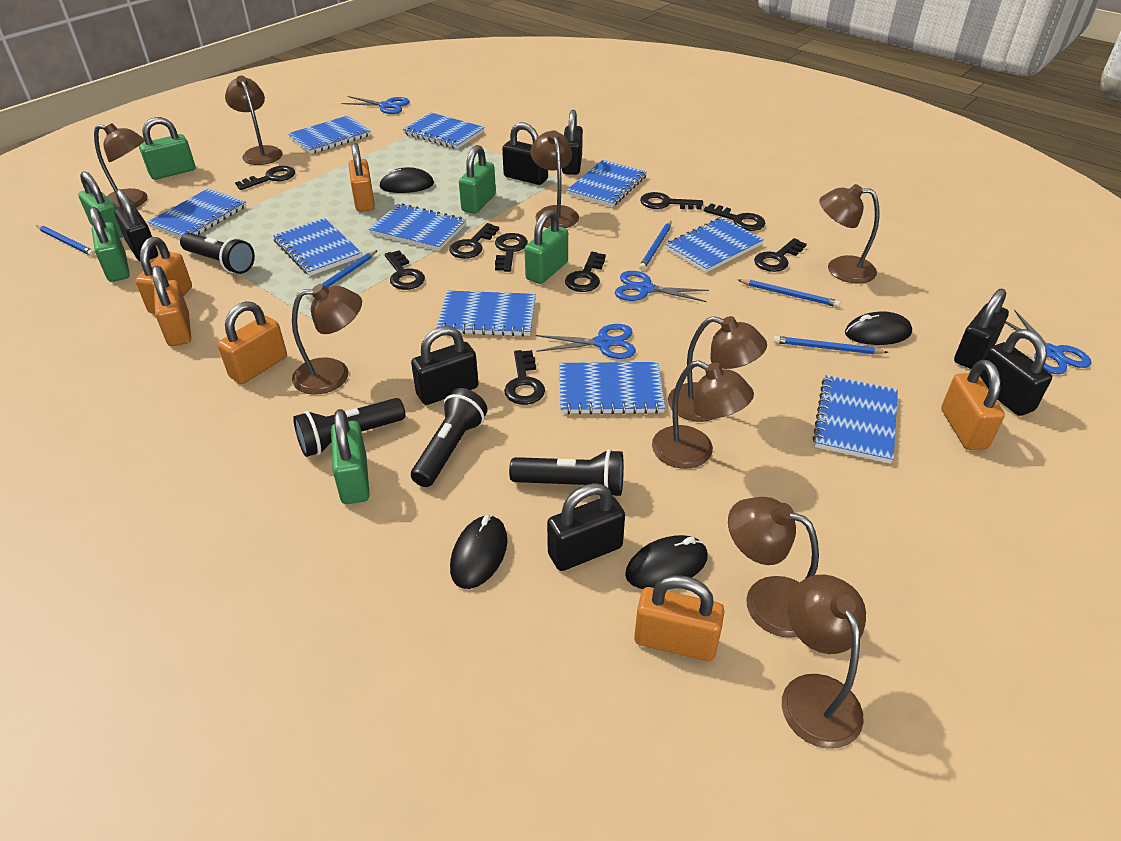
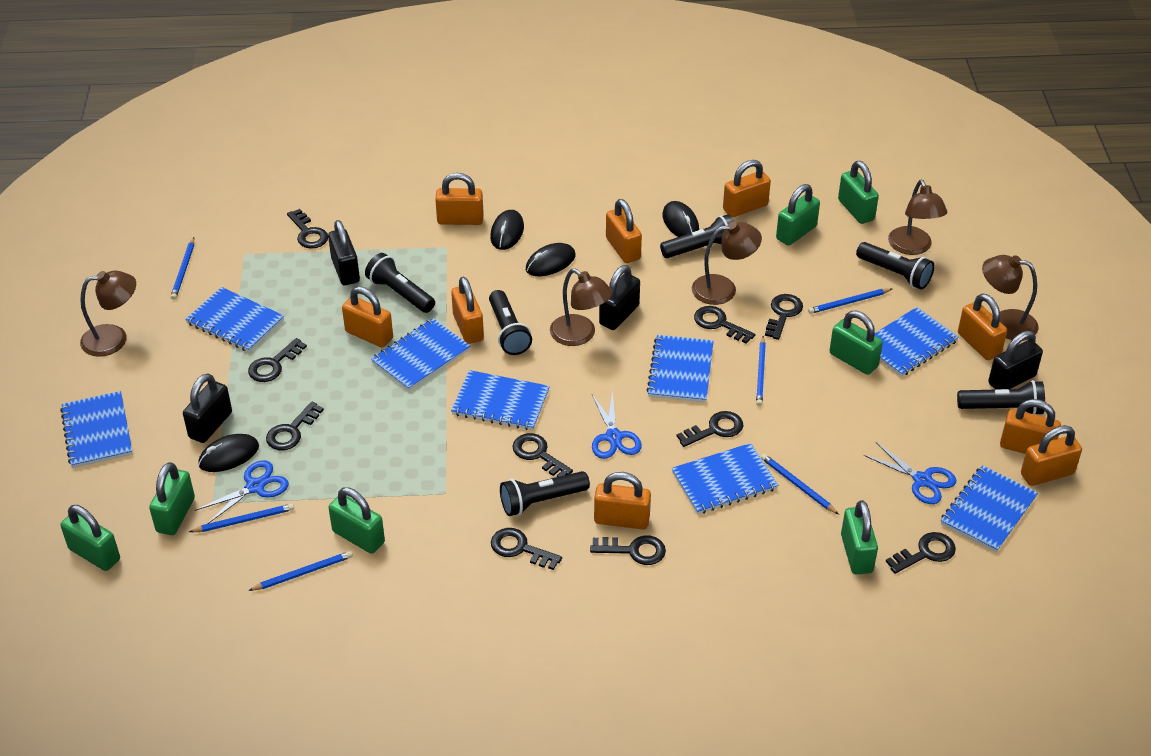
black flashlight: 4 -> 6
black key: 9 -> 10
black padlock: 7 -> 4
blue notebook: 10 -> 8
blue pencil: 5 -> 6
blue scissors: 4 -> 3
brown lamp: 9 -> 5
green padlock: 6 -> 7
orange padlock: 6 -> 9

